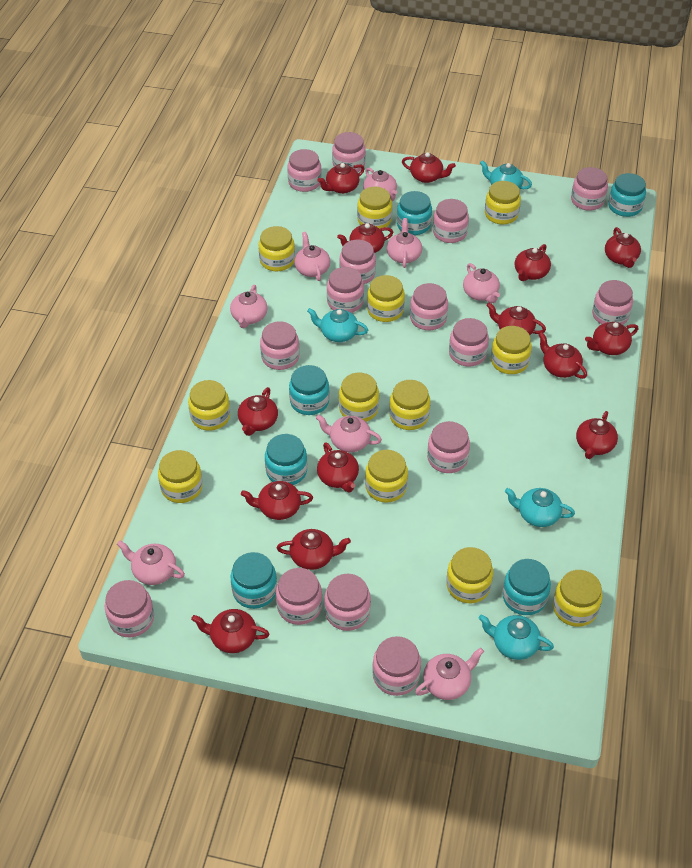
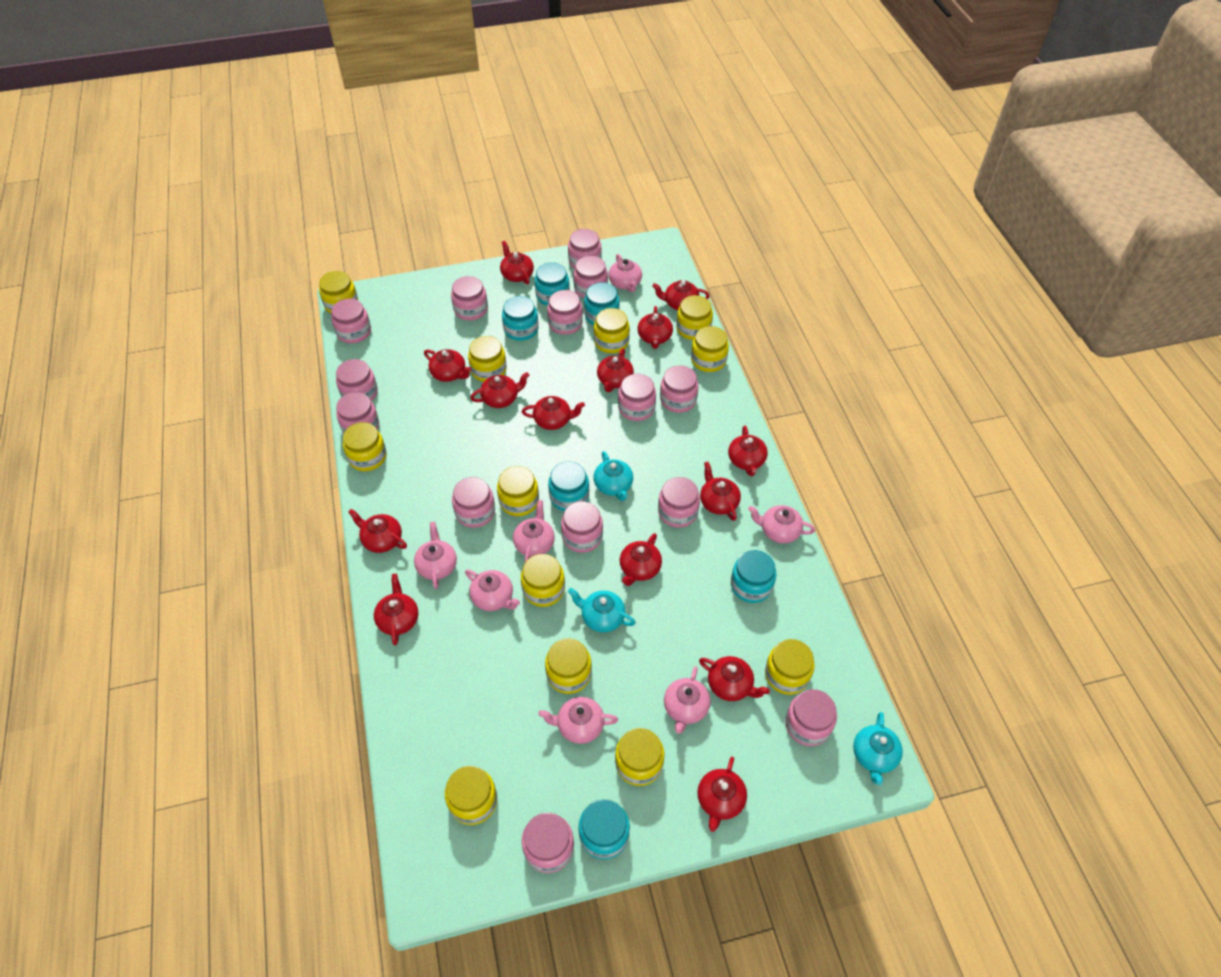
pink jar: 15 -> 14
pink teapot: 8 -> 7
turquoise teapot: 4 -> 3

